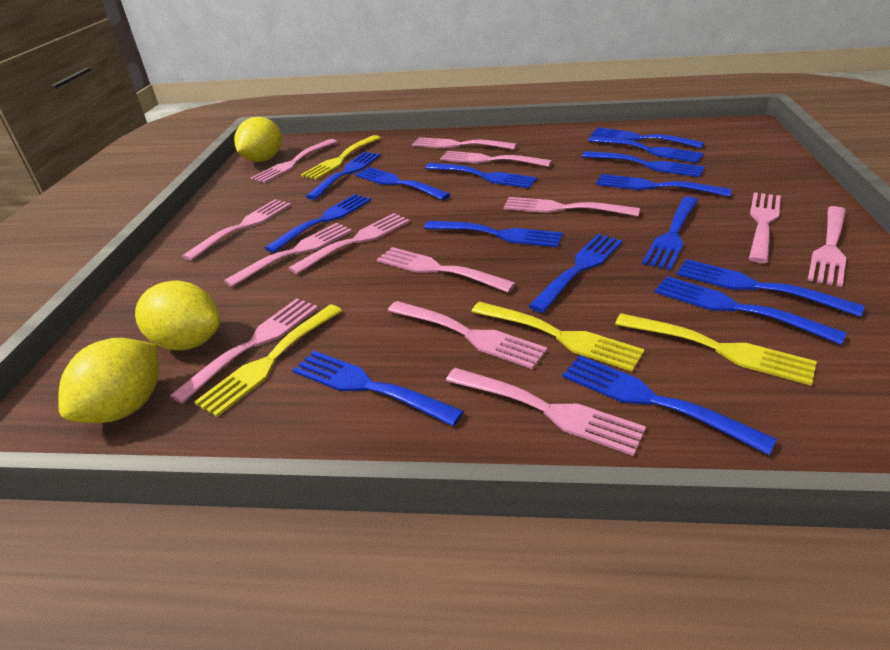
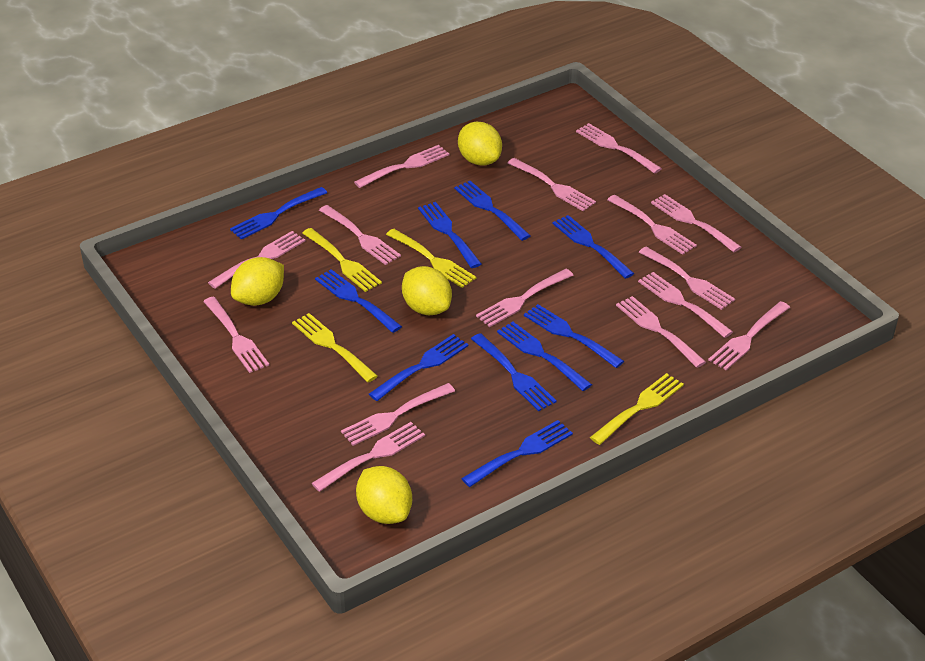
blue fork: 15 -> 10
pink fork: 13 -> 15
yellow lemon: 3 -> 4

